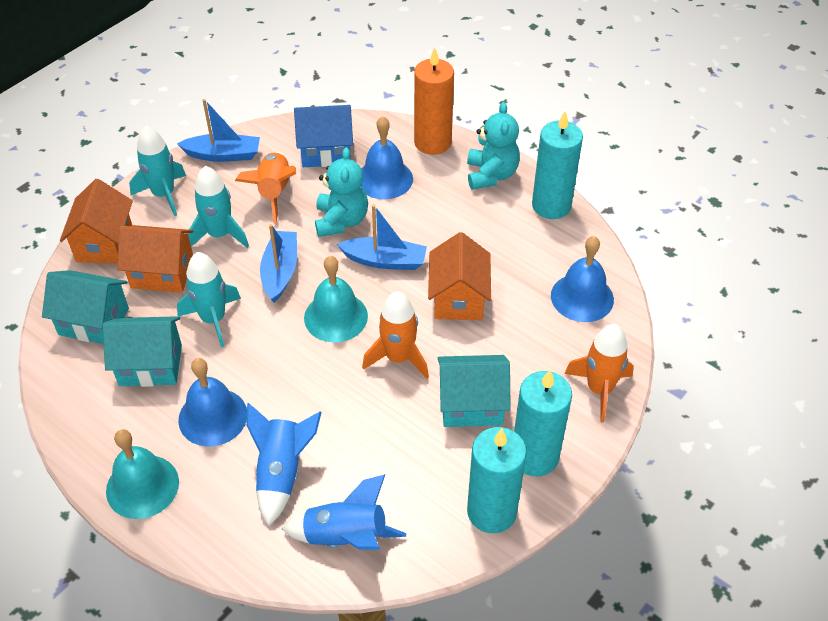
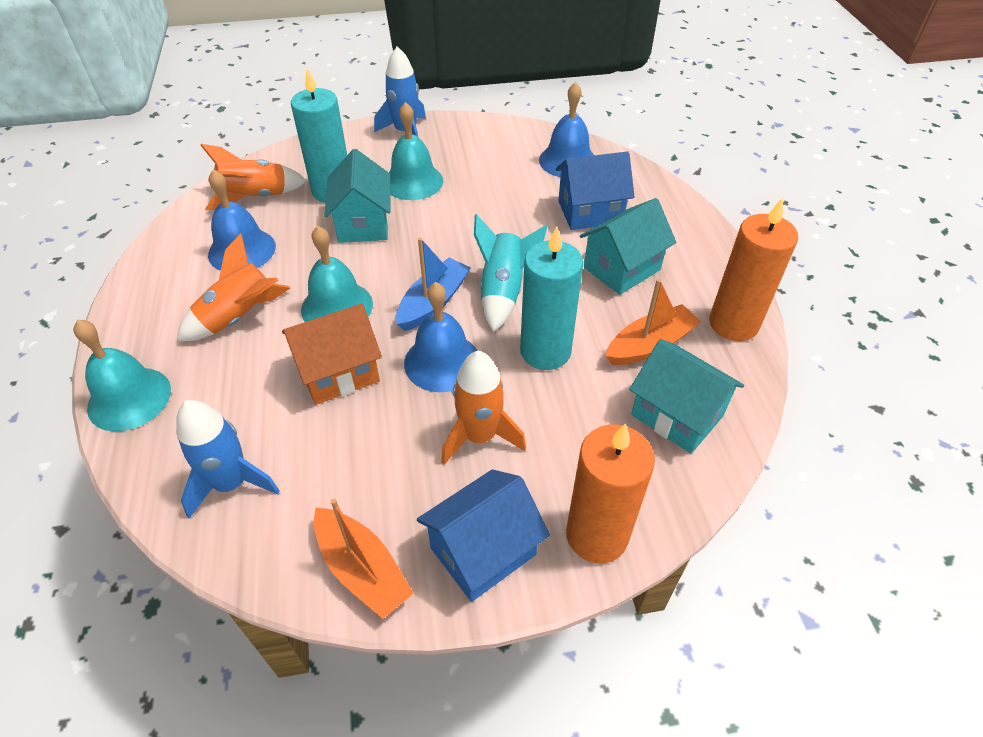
blue boat: 3 -> 1
blue house: 1 -> 2
orange boat: 0 -> 2
orange candle: 1 -> 2
orange house: 3 -> 1
turquoise bell: 2 -> 3
turquoise candle: 3 -> 2
turquoise rocket: 3 -> 1
turquoise teddy bear: 2 -> 0

